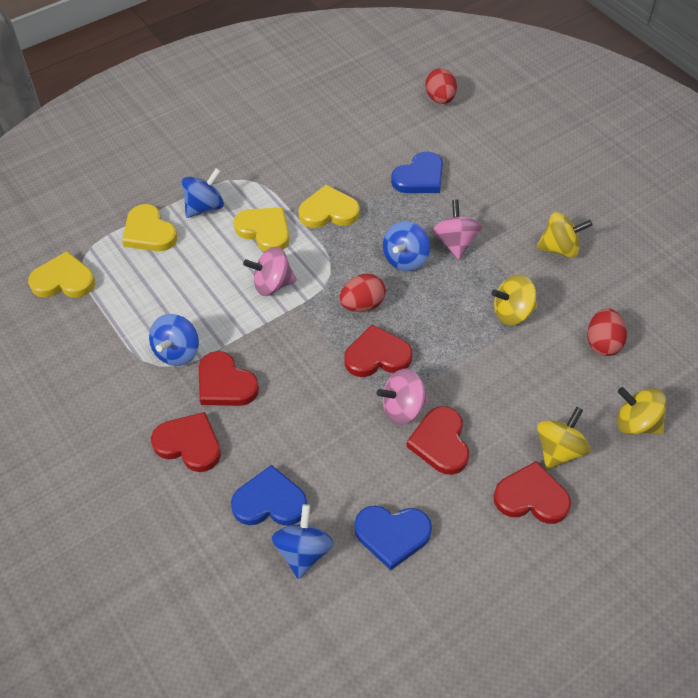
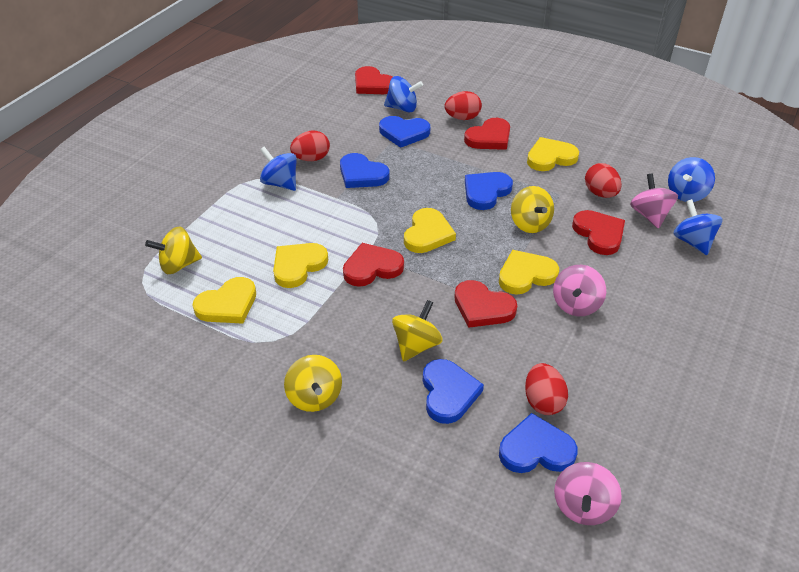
blue heart: 3 -> 5
red egg: 3 -> 4
yellow heart: 4 -> 5

